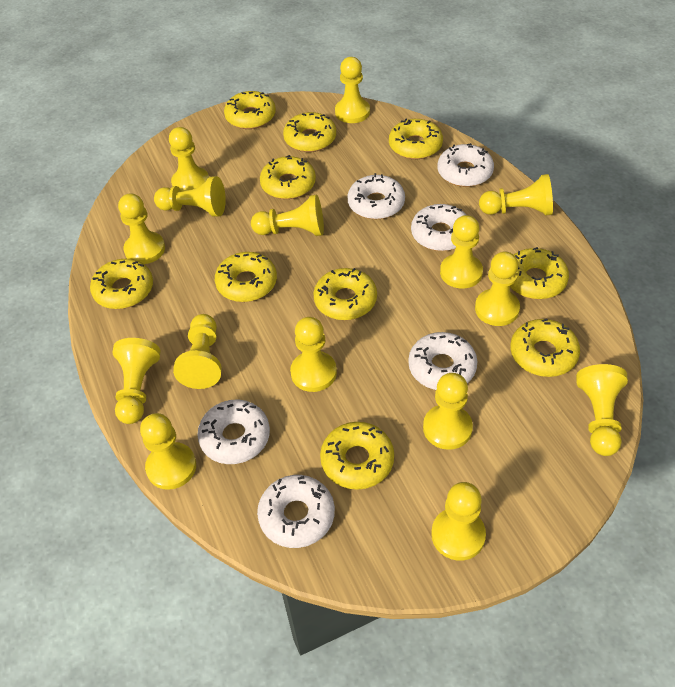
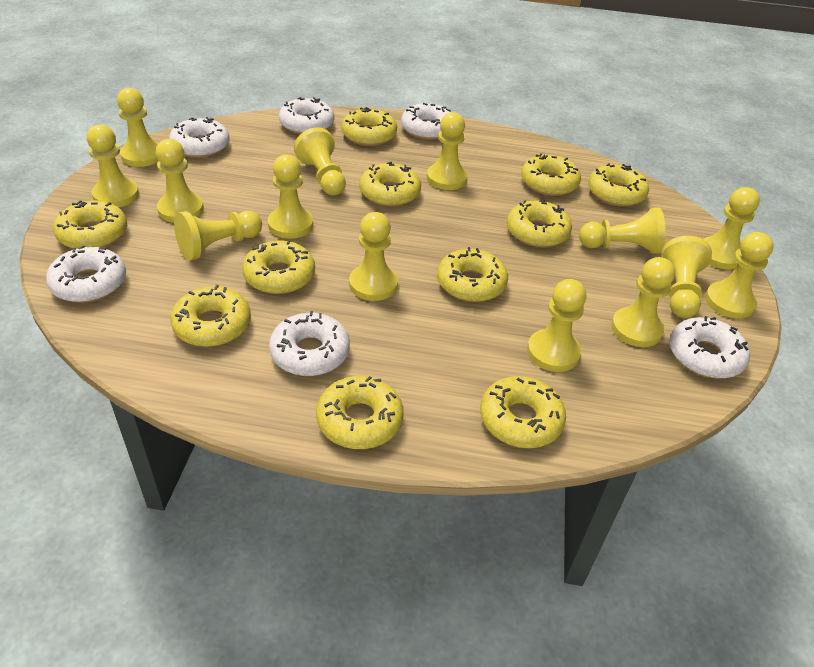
yellow donut: 10 -> 11
yellow pawn: 15 -> 14

